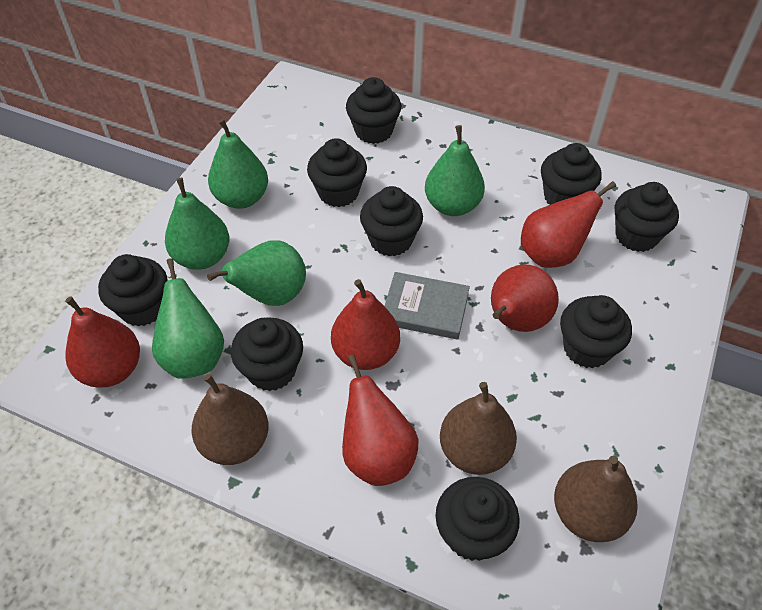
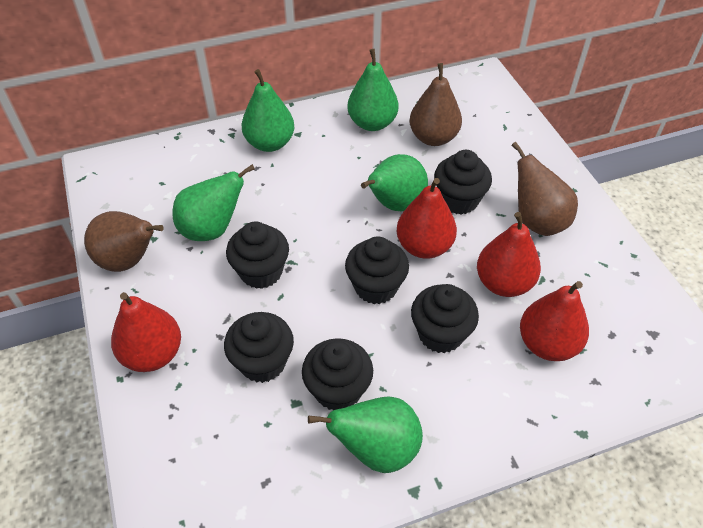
black cupcake: 9 -> 6
grey book: 1 -> 0
red pear: 5 -> 4

